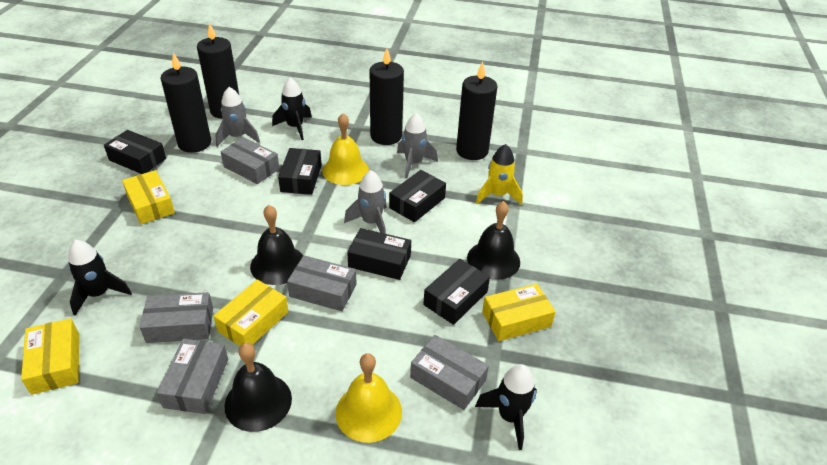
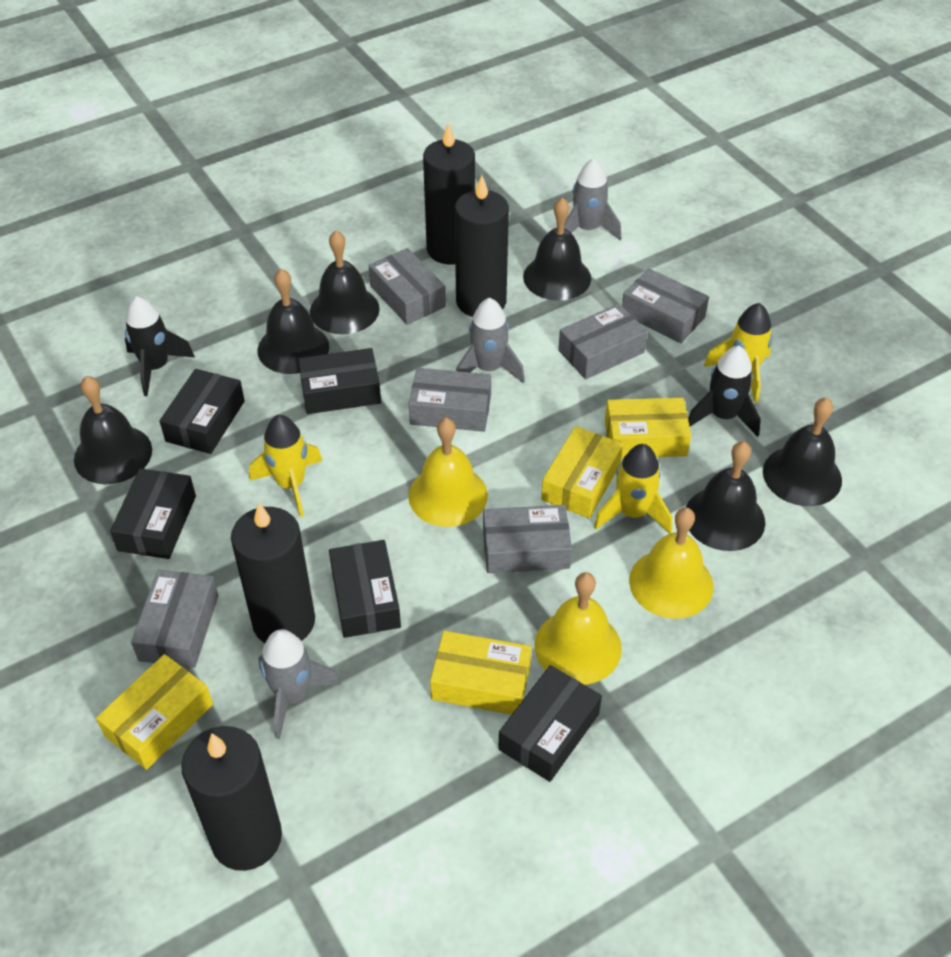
black bell: 3 -> 6
black rocket: 3 -> 2
grey box: 5 -> 6
yellow bell: 2 -> 3
yellow rocket: 1 -> 3

